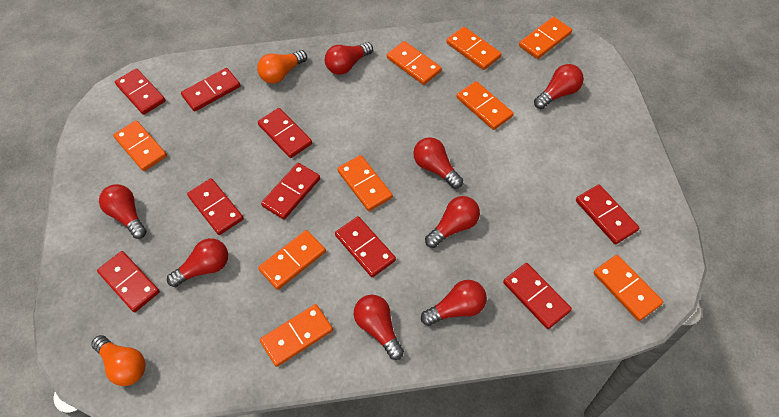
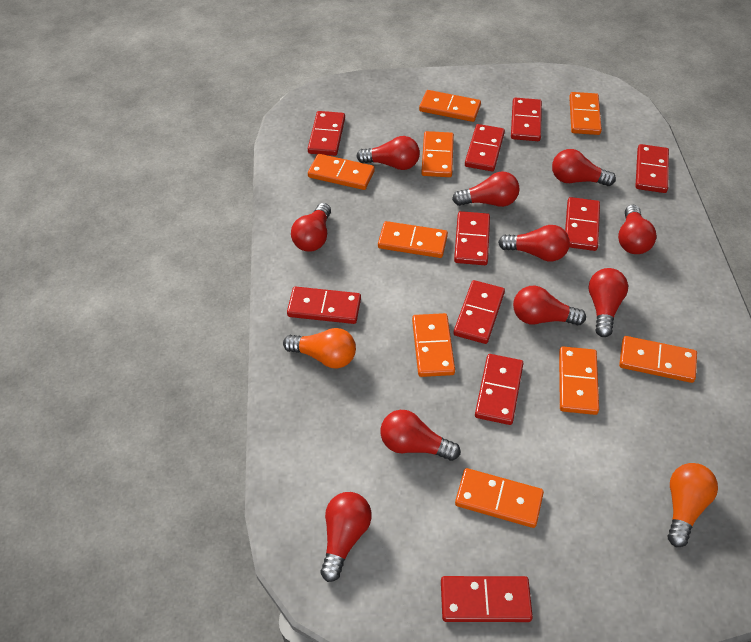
red domino: 9 -> 10
red light bulb: 8 -> 10

